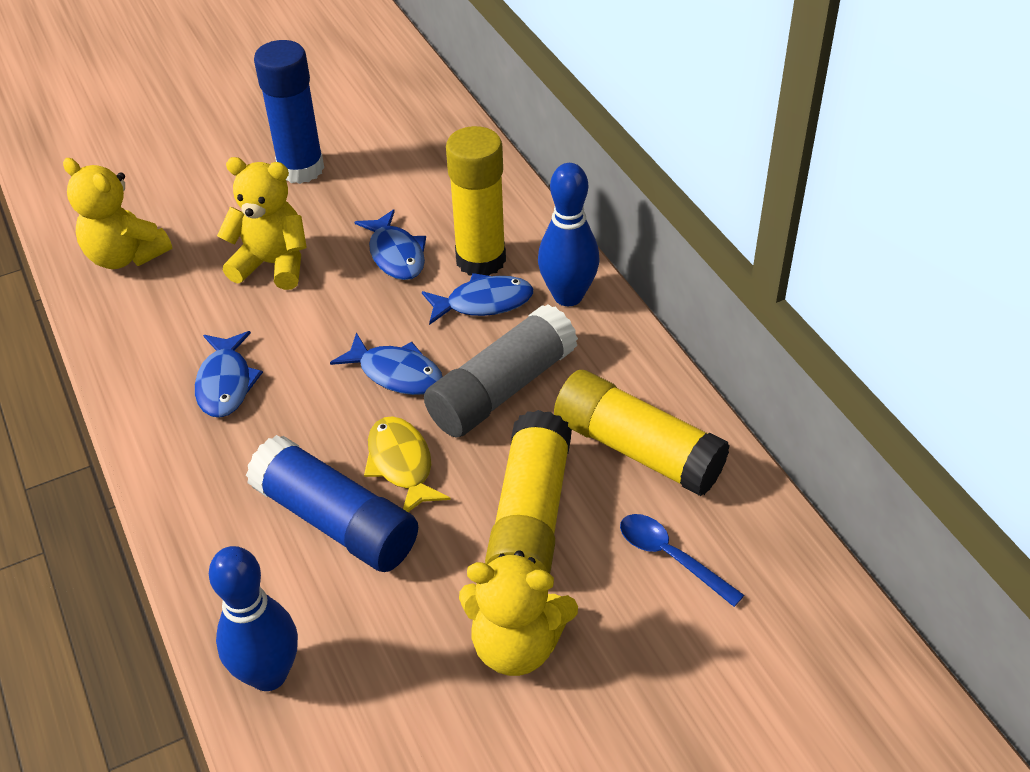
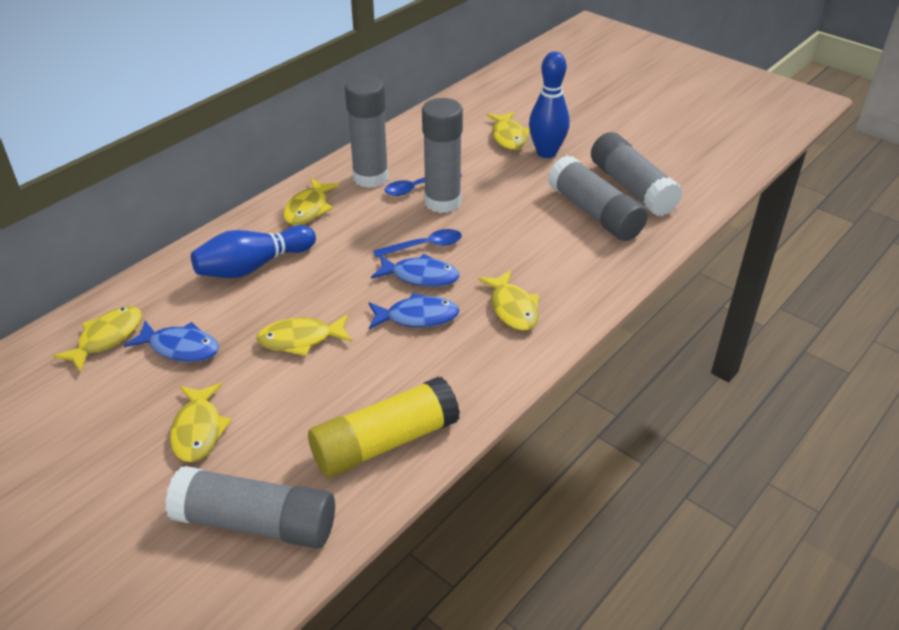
blue fish: 4 -> 3
blue glue stick: 2 -> 0
blue spoon: 1 -> 2
grey glue stick: 1 -> 5
yellow fish: 1 -> 6
yellow glue stick: 3 -> 1
yellow teddy bear: 3 -> 0

